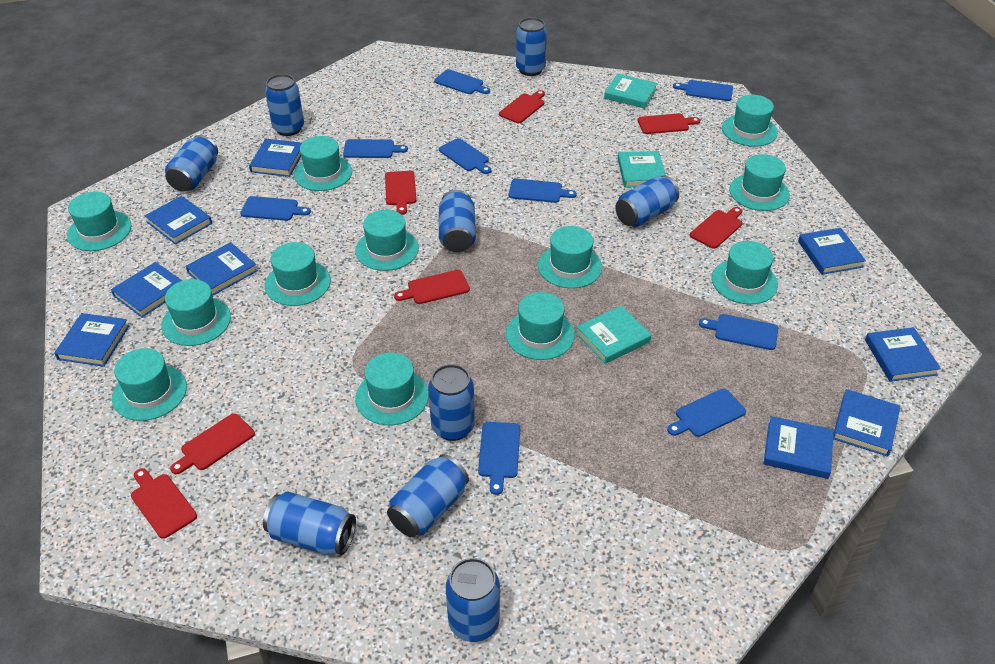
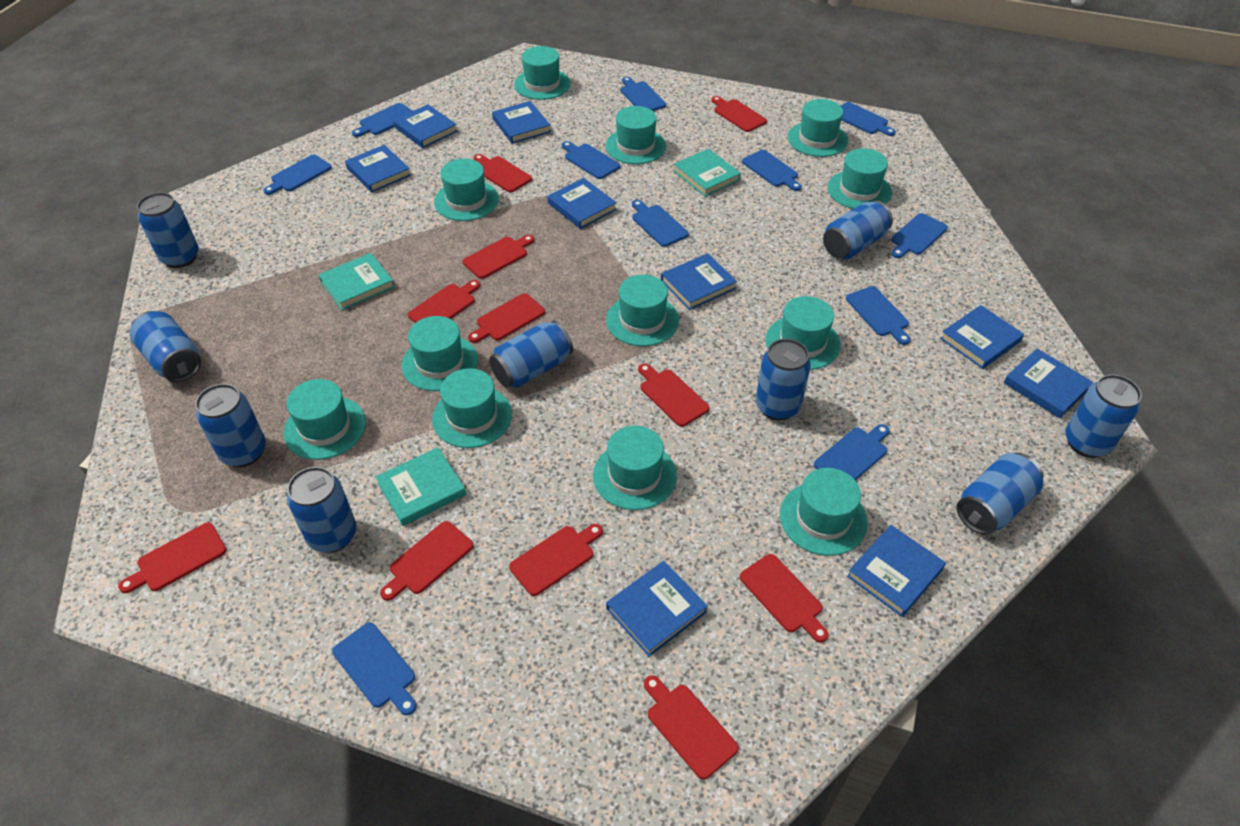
blue cutting board: 9 -> 11
red cutting board: 7 -> 11

